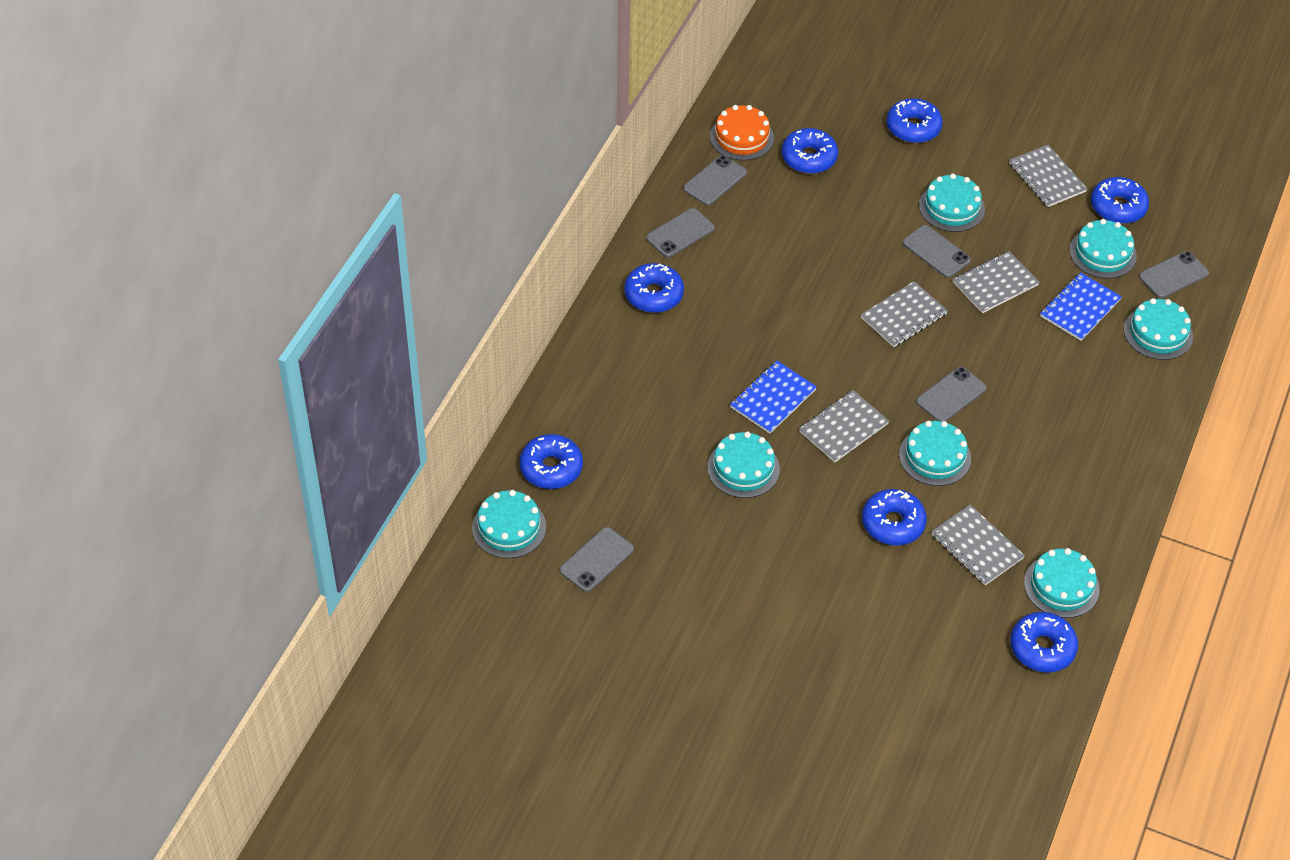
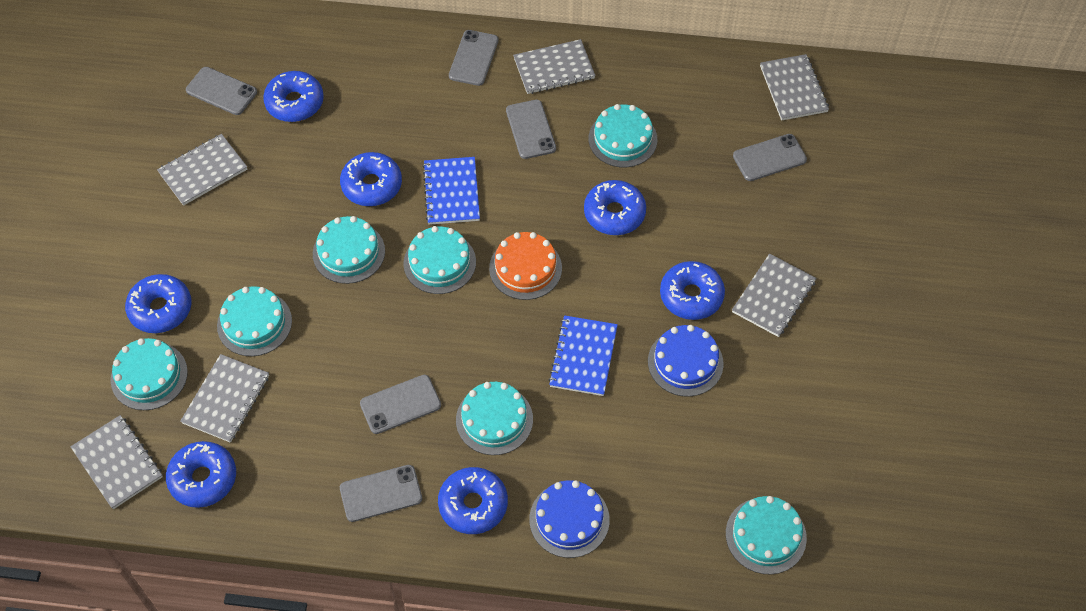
blue cake: 0 -> 2
grey notebook: 5 -> 6

